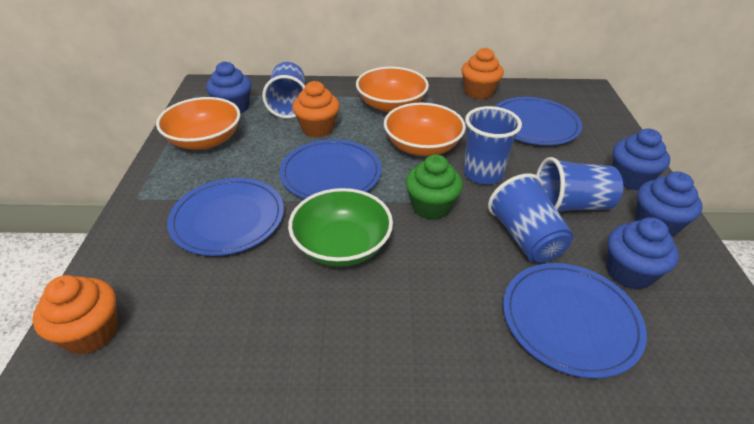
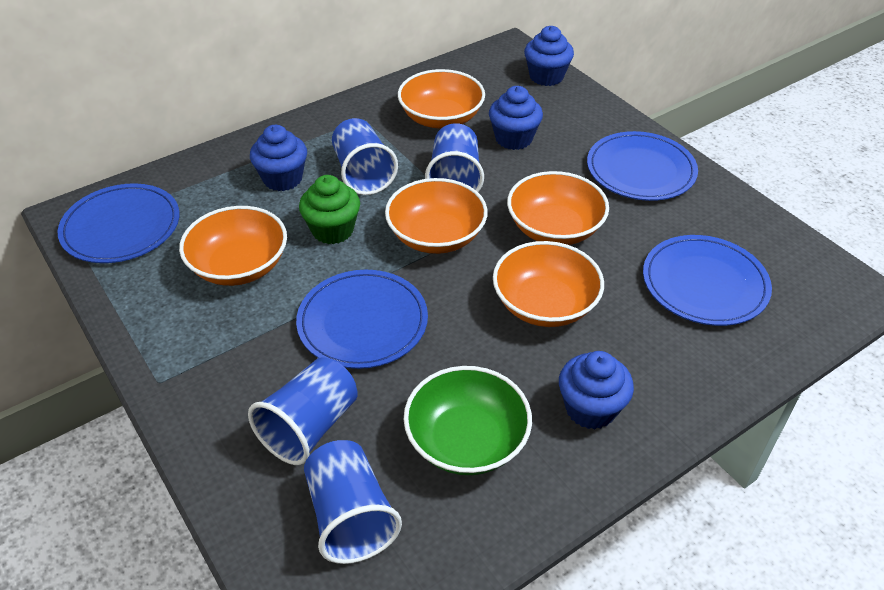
orange bowl: 3 -> 5
orange cupcake: 3 -> 0

